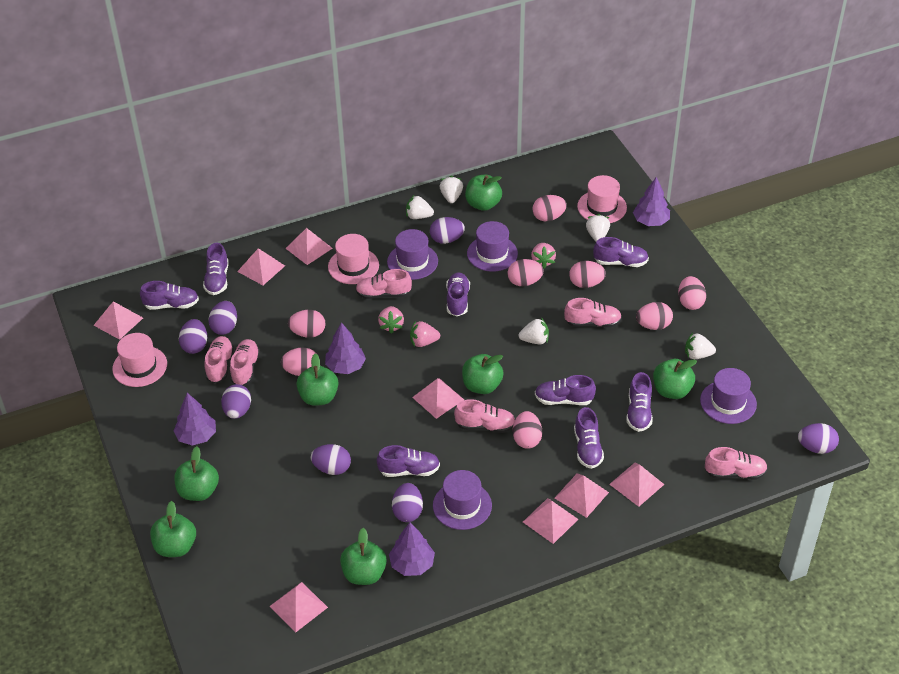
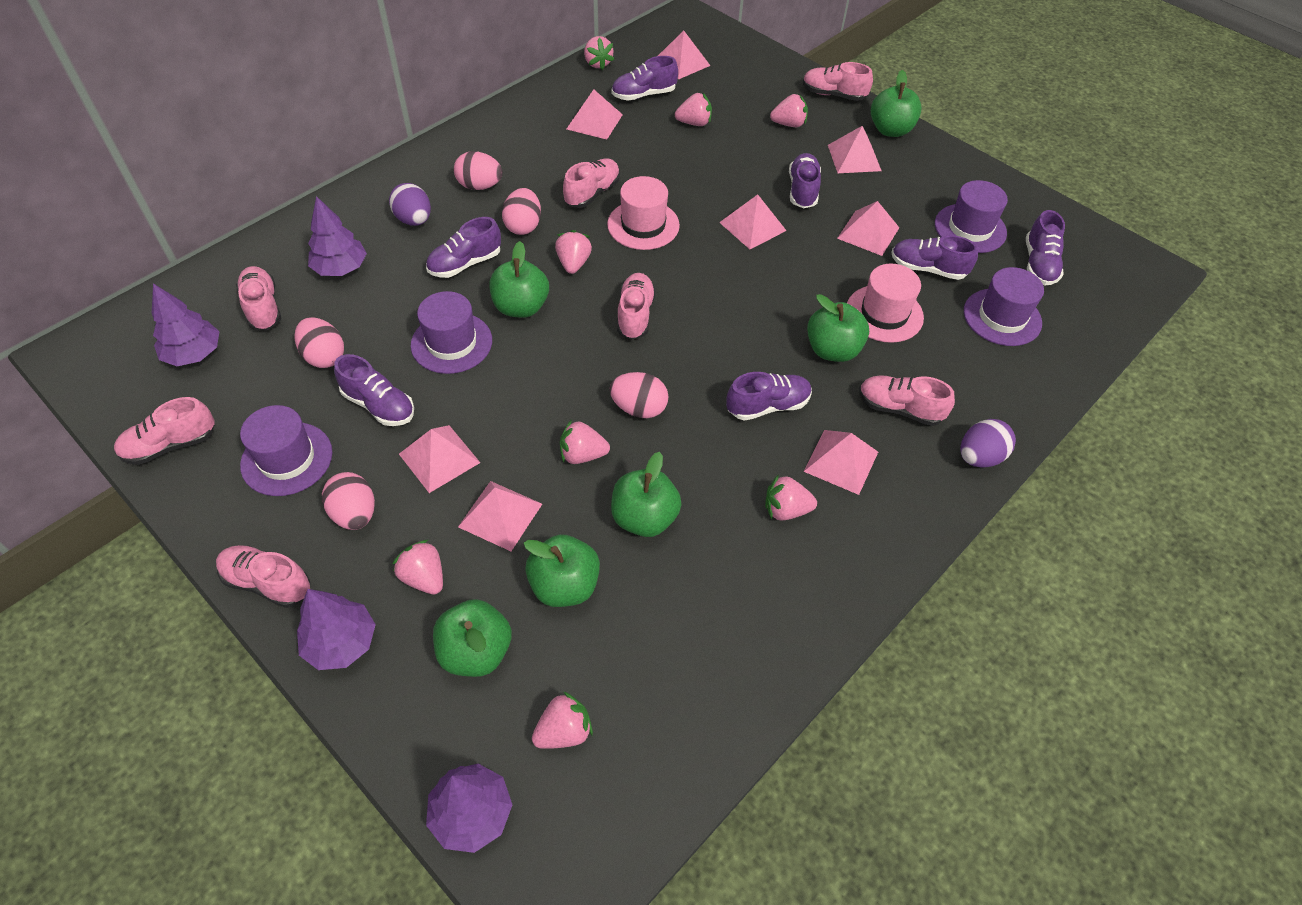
green apple: 7 -> 6
pink egg: 8 -> 5
pink hat: 3 -> 2
pink shoe: 6 -> 7
pink strawberry: 3 -> 8
purple egg: 7 -> 2
purple shoe: 8 -> 7
white strawberry: 5 -> 0

